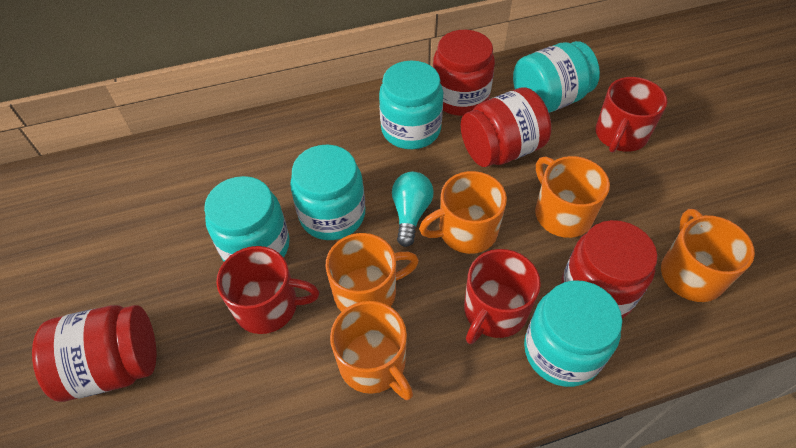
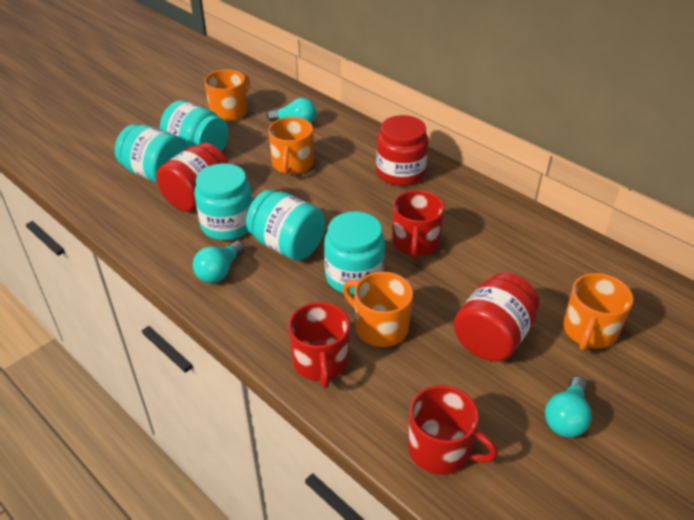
orange mug: 5 -> 4
red jar: 4 -> 3
turquoise light bulb: 1 -> 3

